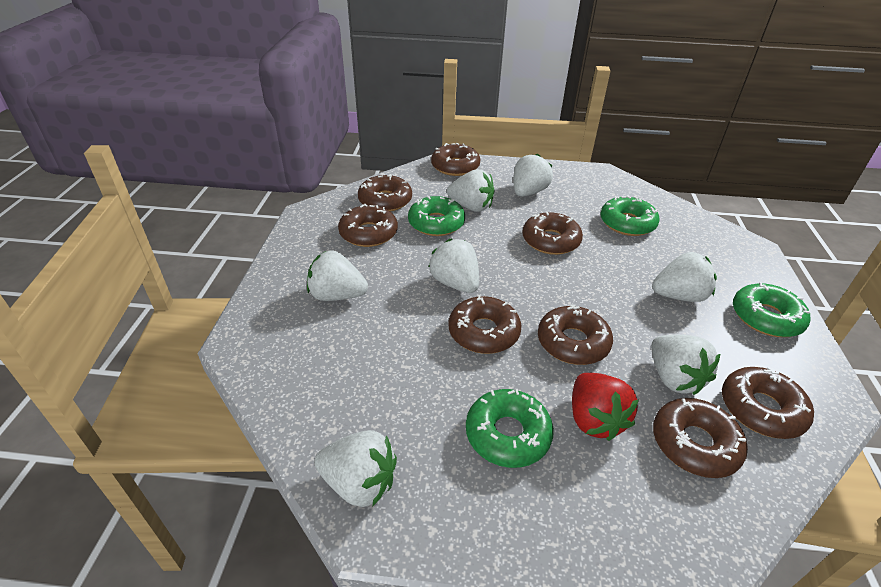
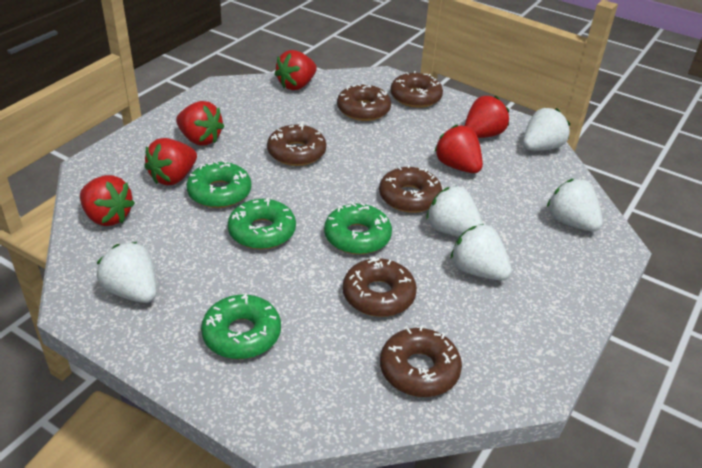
brown donut: 8 -> 6
red strawberry: 1 -> 6
white strawberry: 7 -> 5

